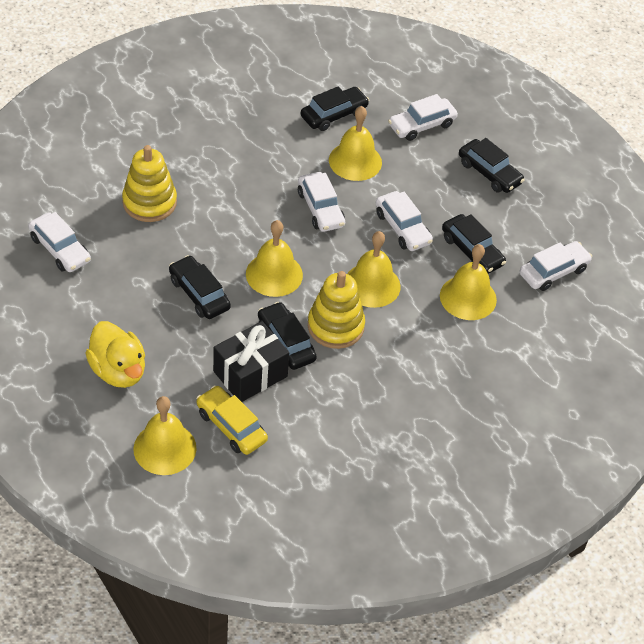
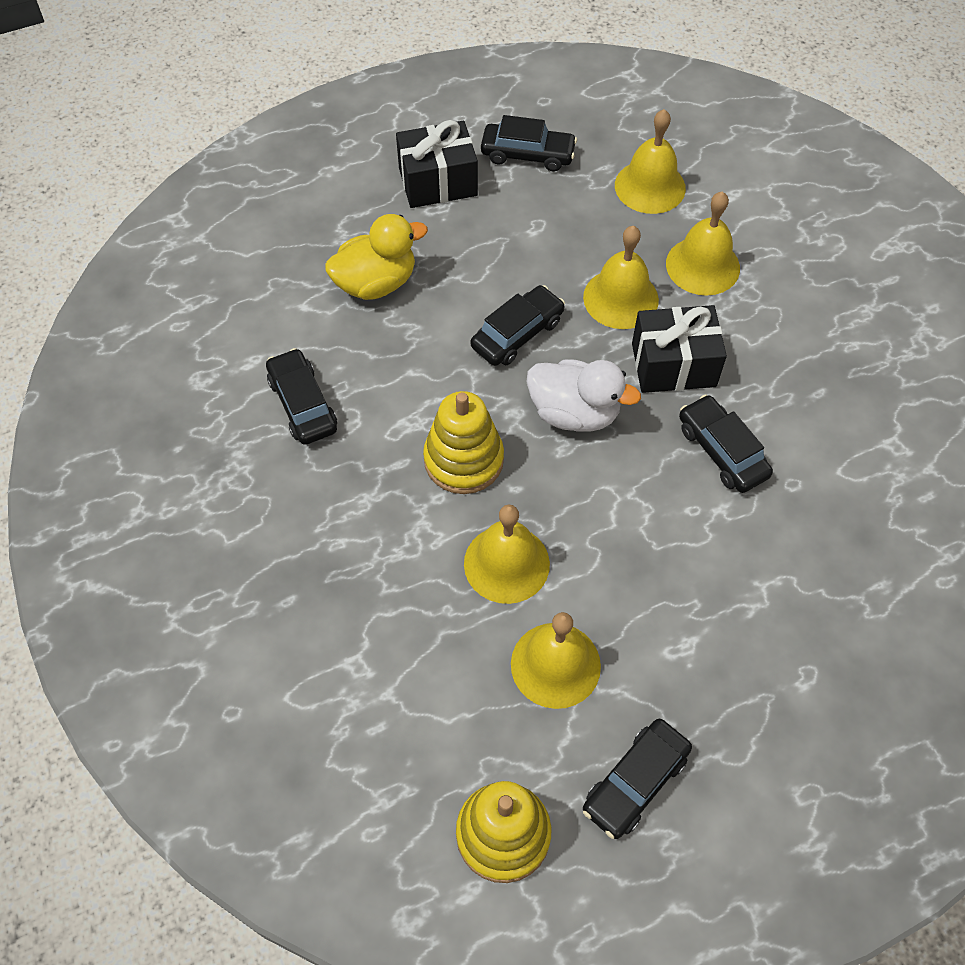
black gift: 1 -> 2
white car: 5 -> 0
white duck: 0 -> 1
yellow car: 1 -> 0

